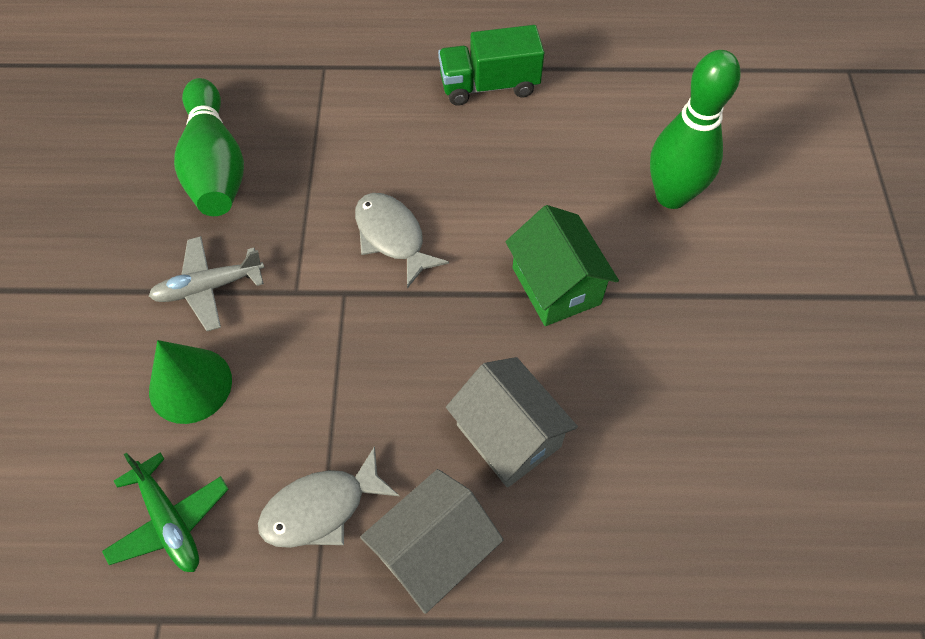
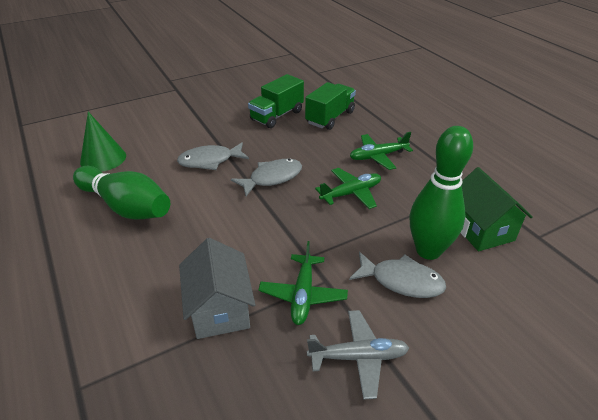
green plane: 1 -> 3
green truck: 1 -> 2
grey fish: 2 -> 3
grey house: 2 -> 1

